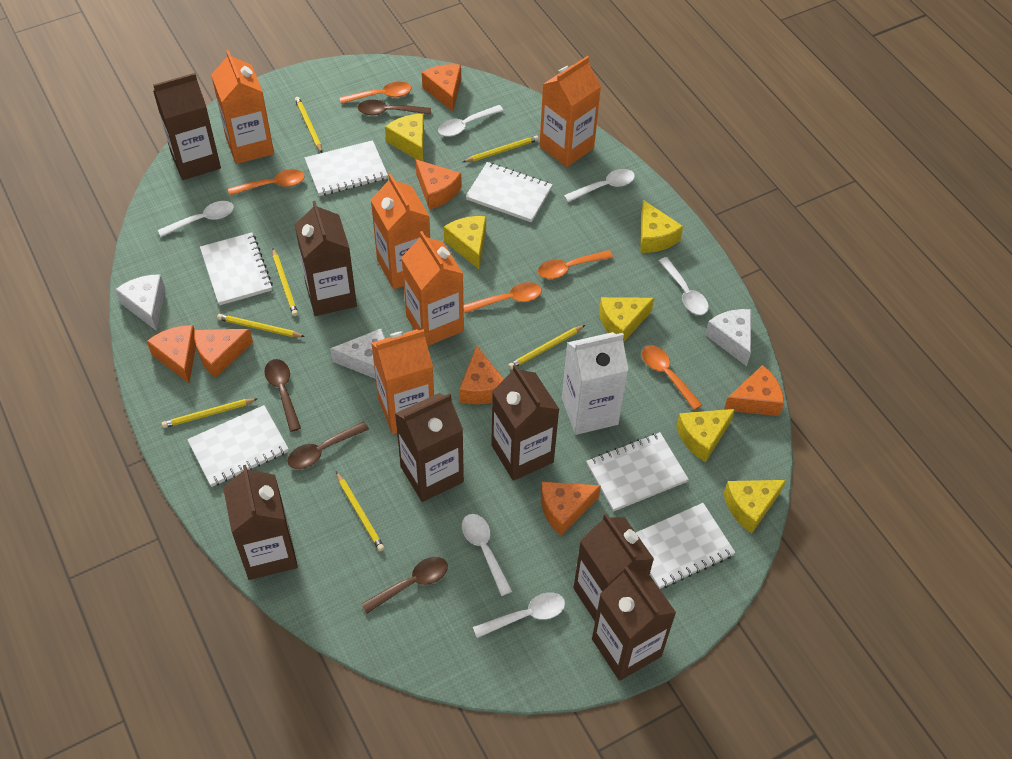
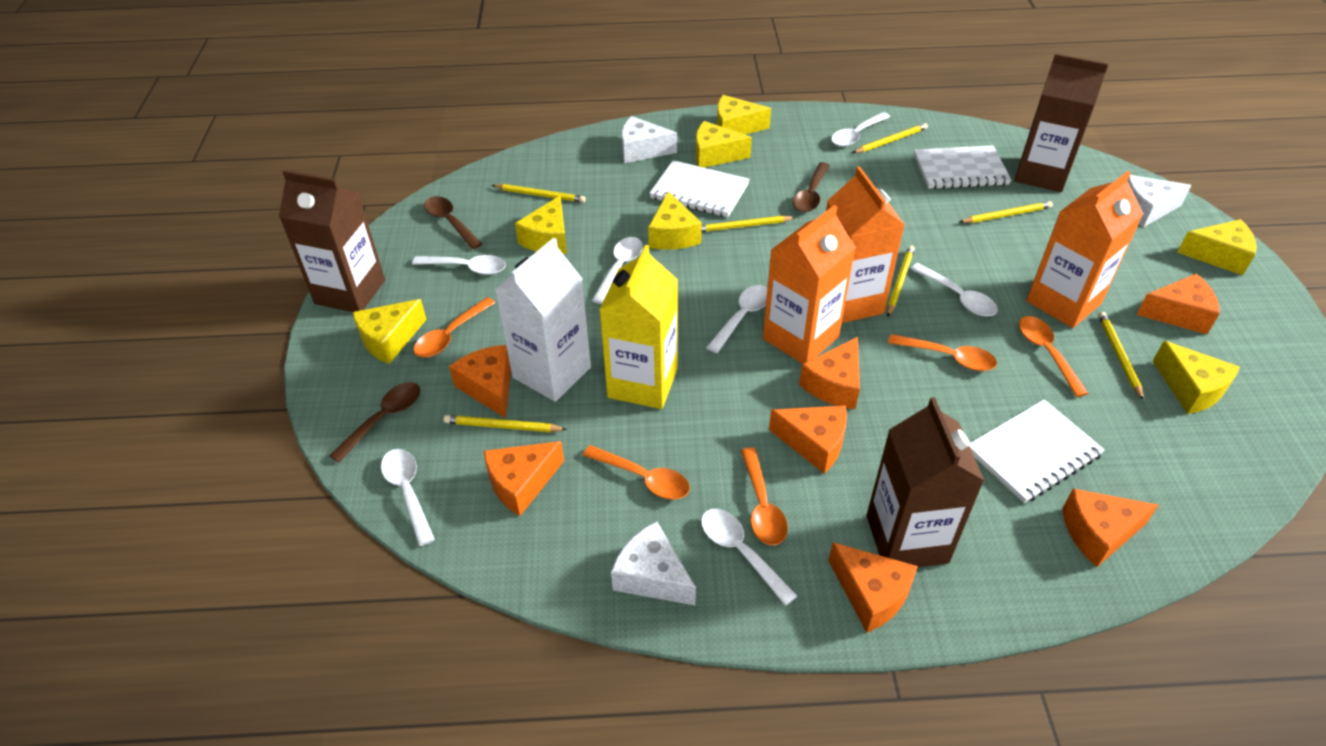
brown carton: 7 -> 3
brown spoon: 4 -> 3
orange carton: 5 -> 3
white notebook: 6 -> 3
white spoon: 6 -> 7
yellow carton: 0 -> 1
yellow cheese: 6 -> 7

